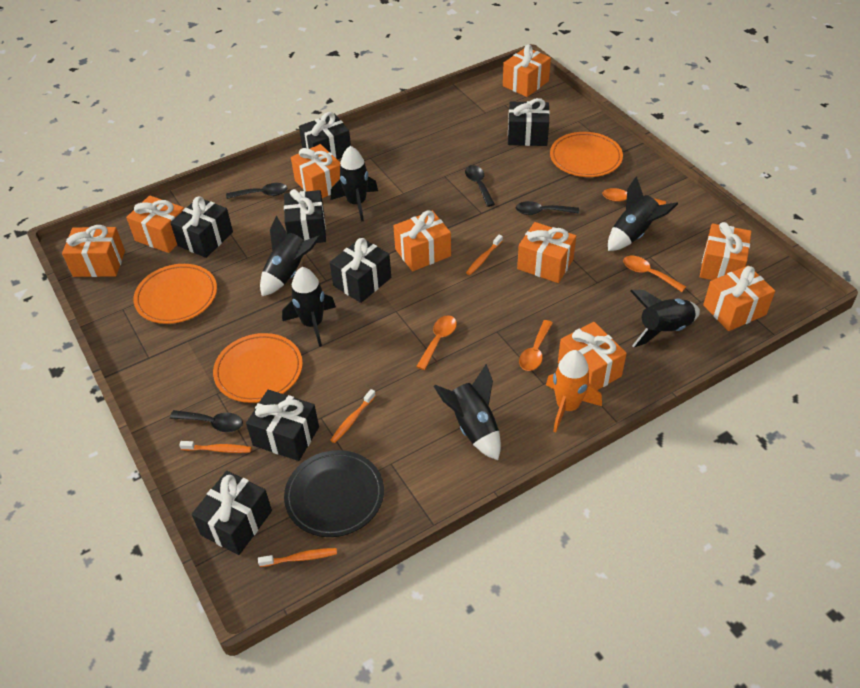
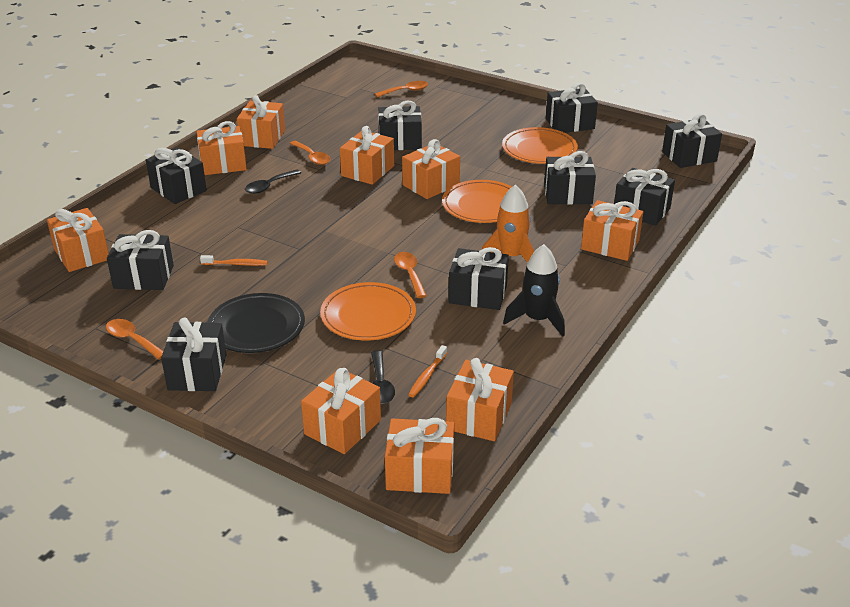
black gift: 7 -> 9
black rocket: 6 -> 1
black spoon: 4 -> 2
orange toothbrush: 4 -> 2

